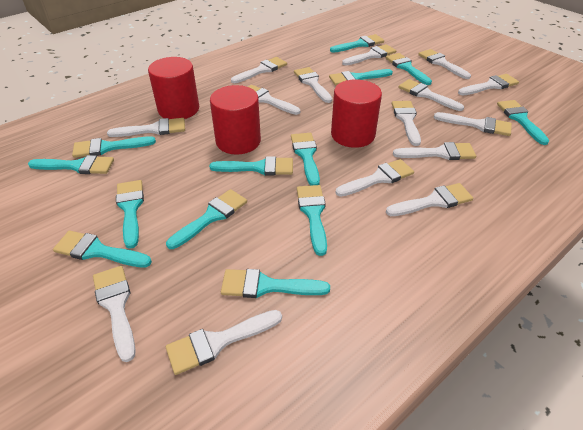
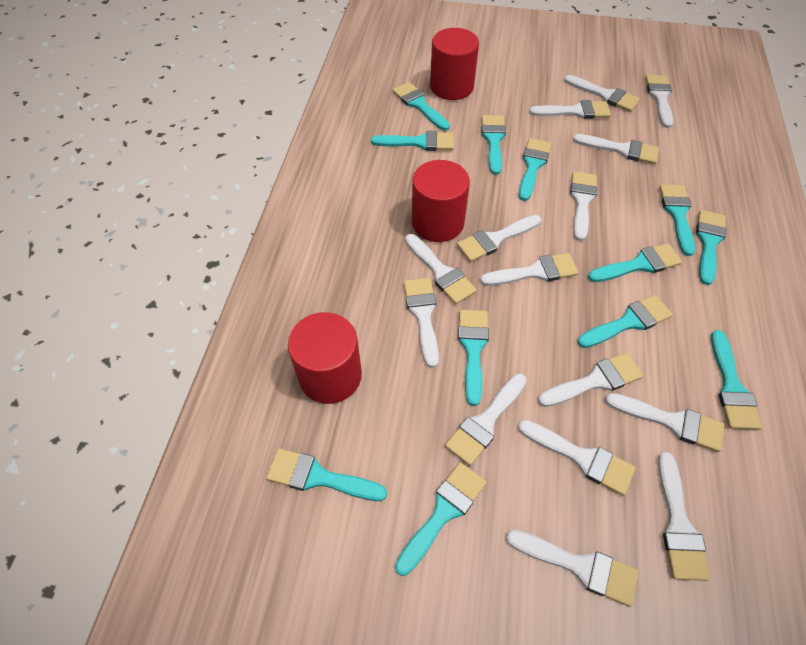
turquoise brush: 13 -> 12

